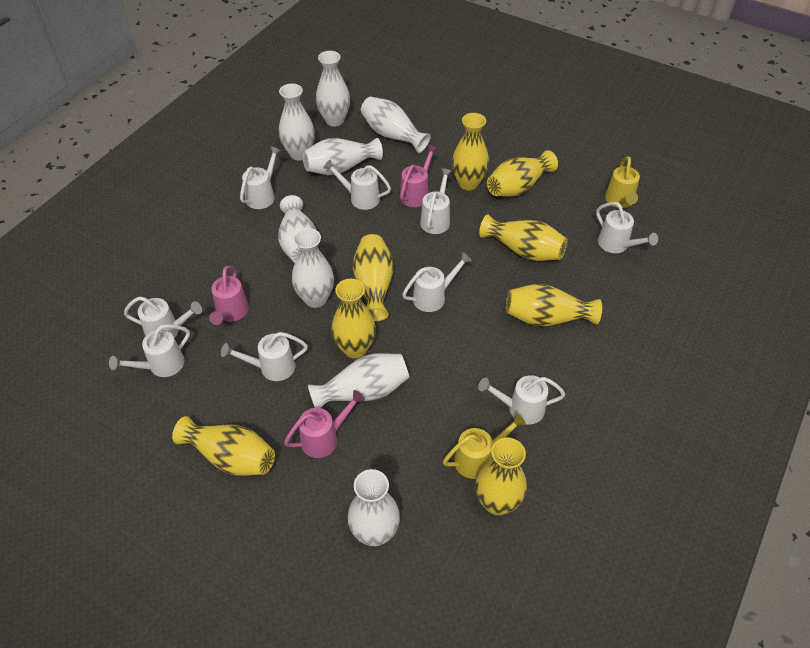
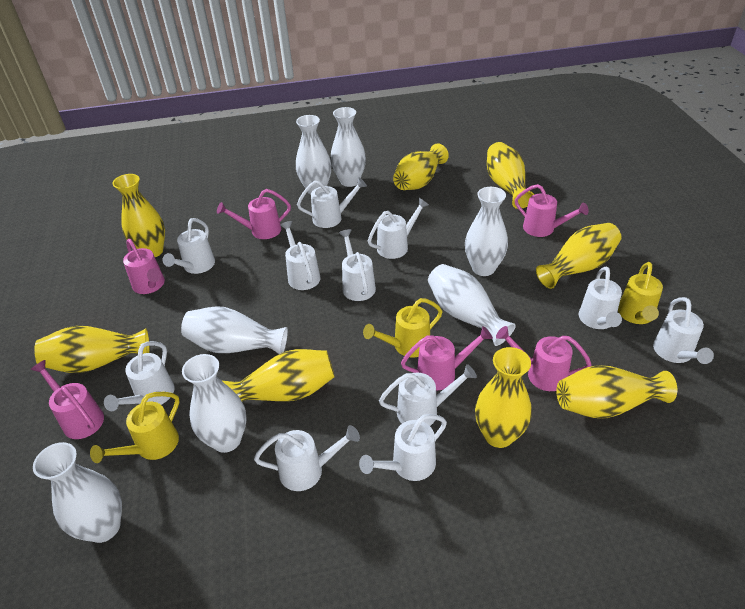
pink watering can: 3 -> 6
white vase: 8 -> 7
white watering can: 9 -> 11
yellow watering can: 2 -> 3

